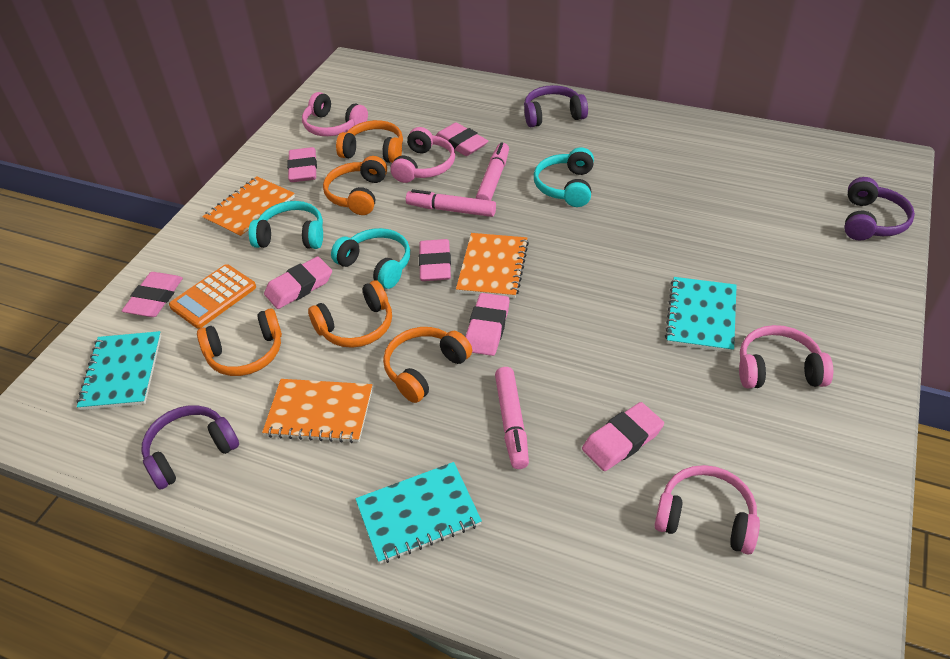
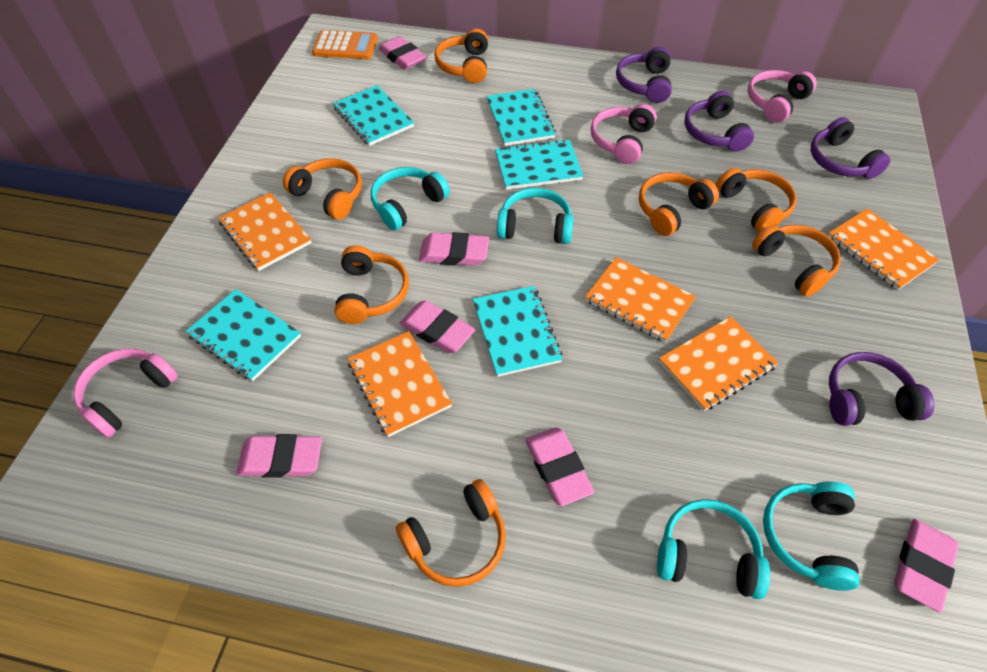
orange headphones: 5 -> 7
orange notebook: 3 -> 5
pink eraser: 7 -> 6
pink headphones: 4 -> 3
pink marker: 3 -> 0
purple headphones: 3 -> 4
turquoise headphones: 3 -> 4
turquoise notebook: 3 -> 5

